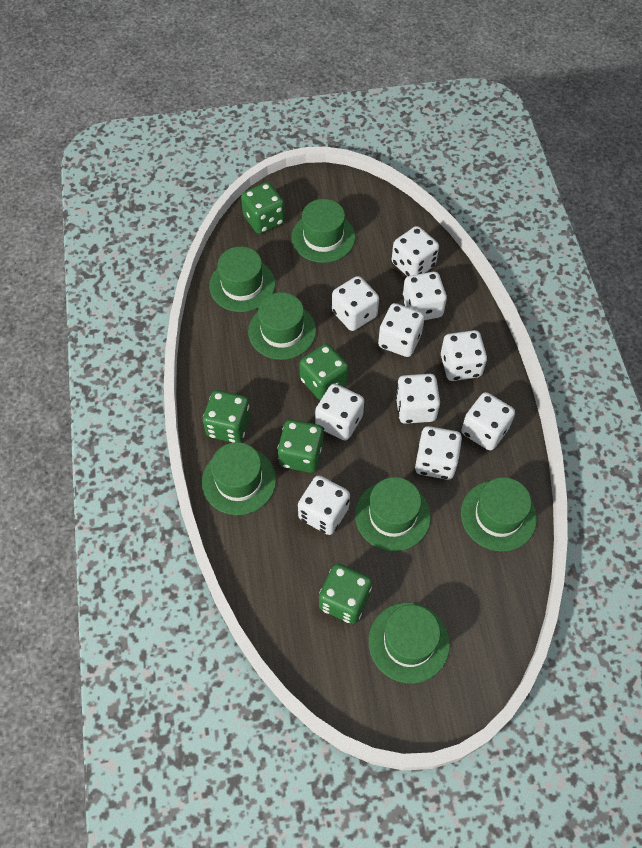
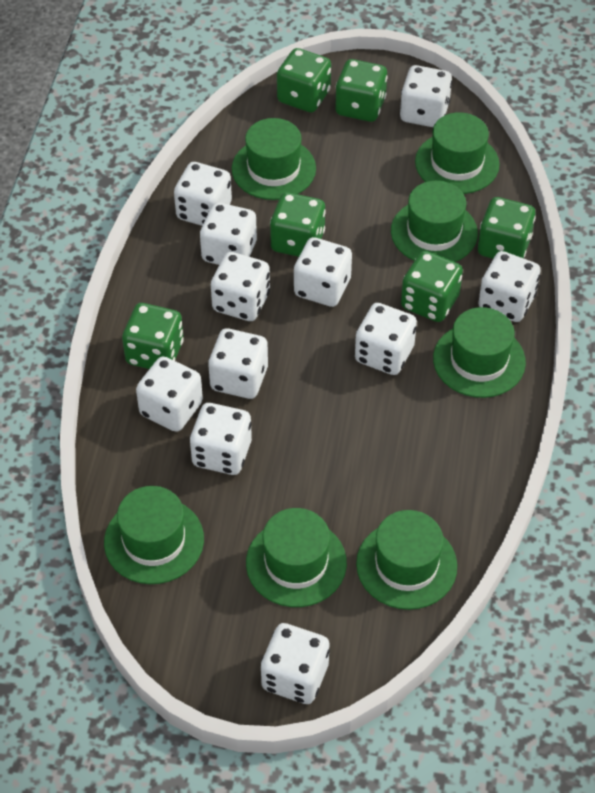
green dice: 5 -> 6
white dice: 10 -> 11

